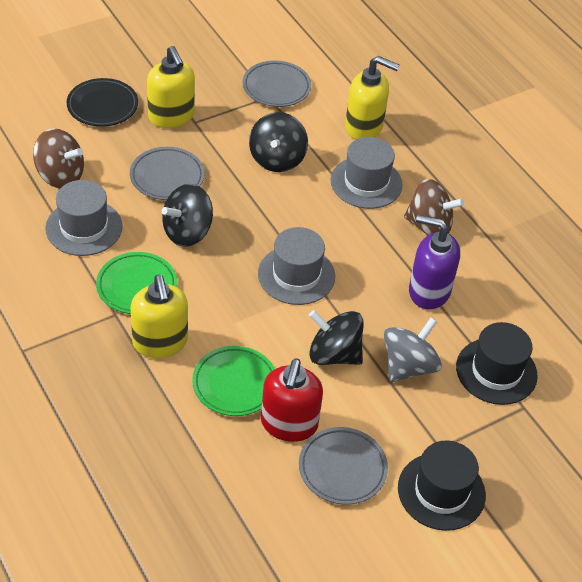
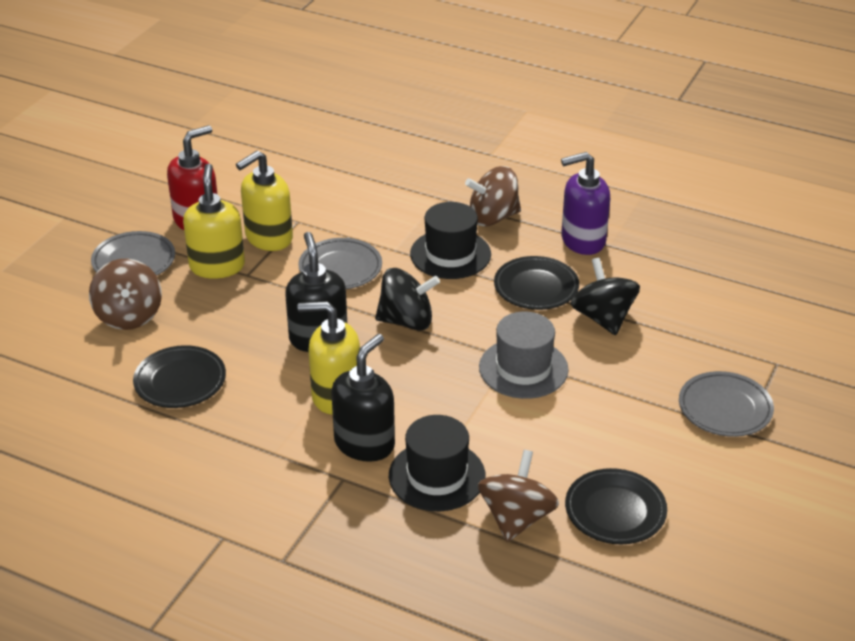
black plate: 1 -> 3
black soap dispenser: 0 -> 2
black spinning top: 3 -> 2
brown spinning top: 2 -> 3
green plate: 2 -> 0
grey hat: 3 -> 1
grey spinning top: 1 -> 0

